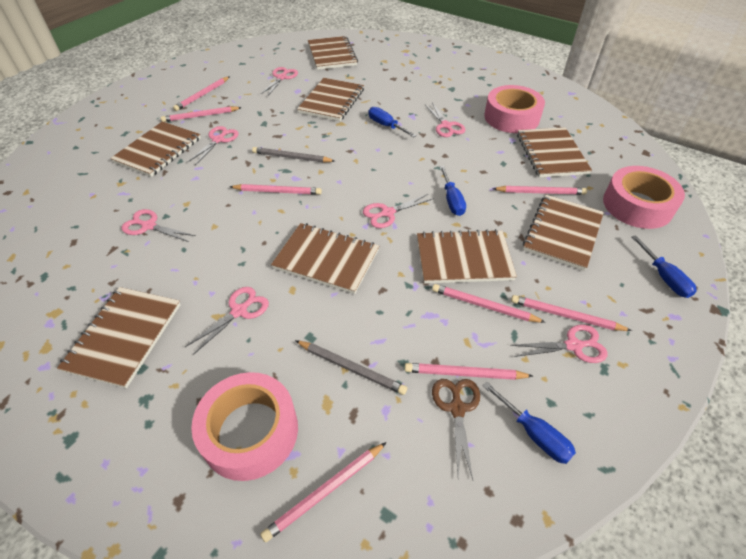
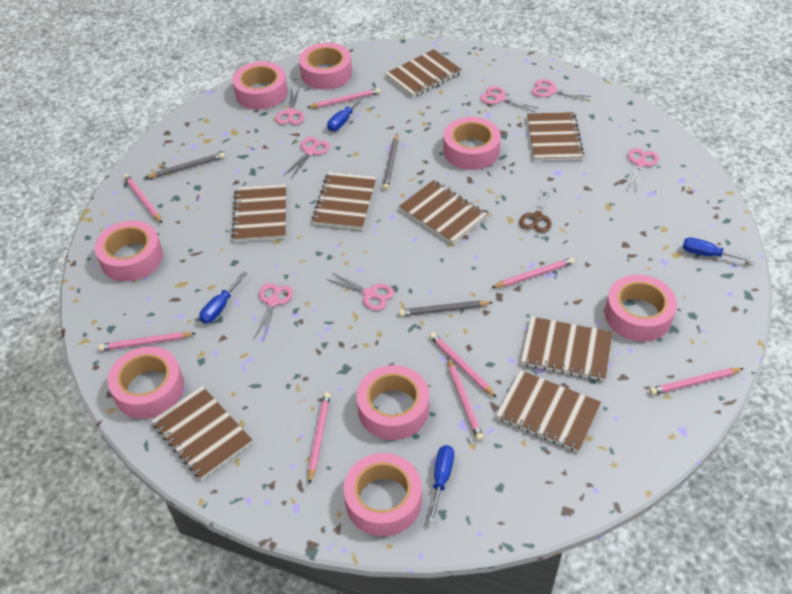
grey pencil: 2 -> 3
pink tape: 3 -> 8

